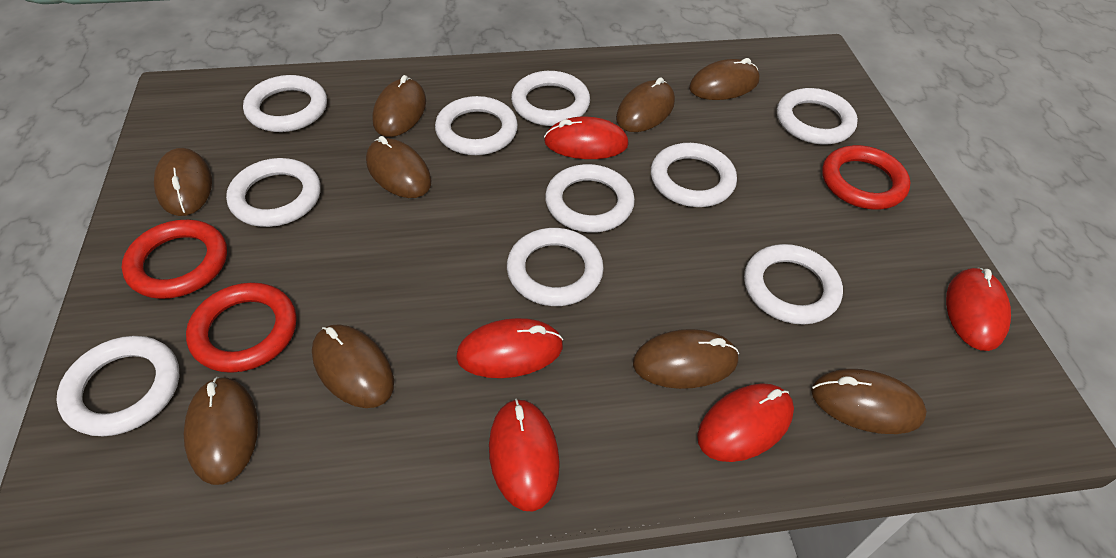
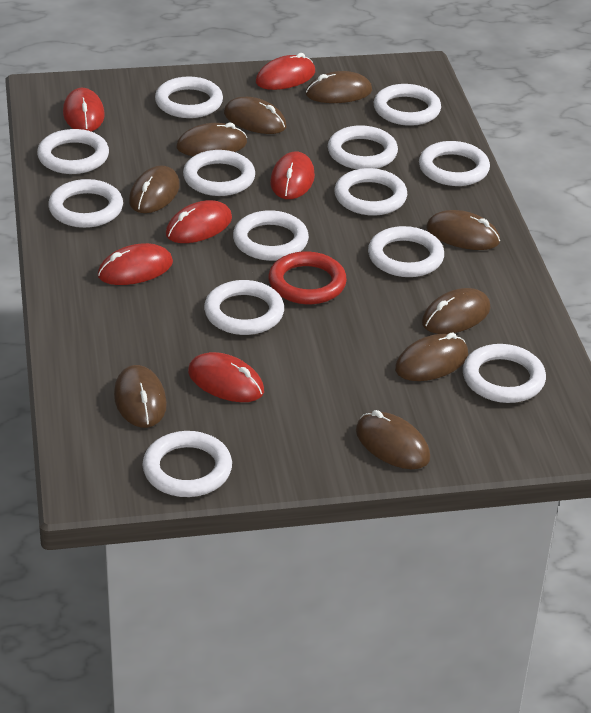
red mouse: 5 -> 6
red ring: 3 -> 1
white ring: 10 -> 13

